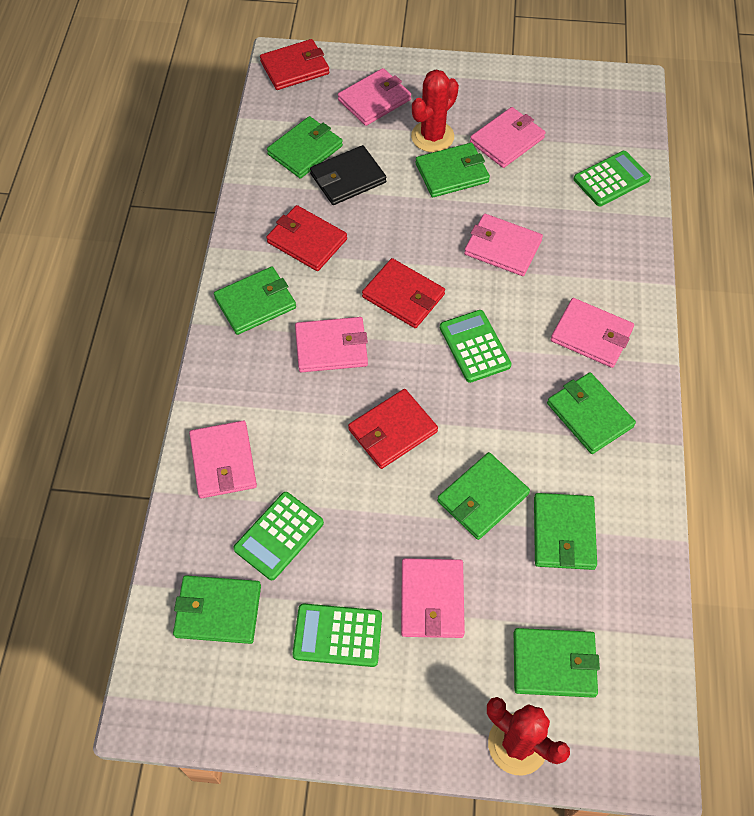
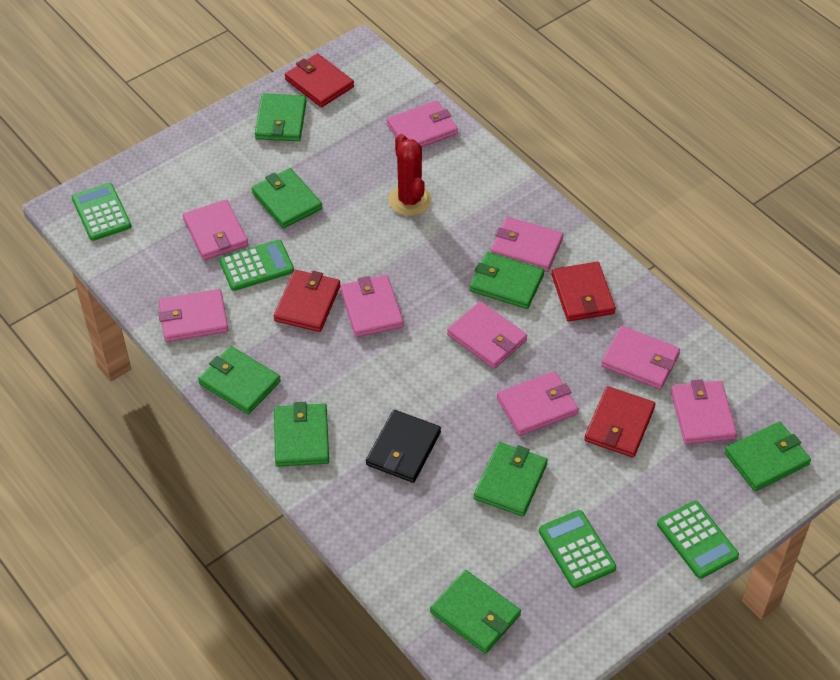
pink wallet: 7 -> 9
red cactus: 2 -> 1

